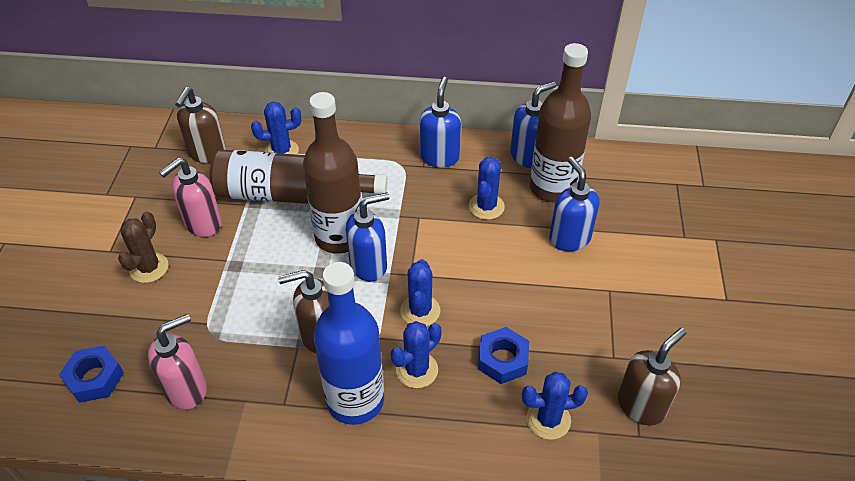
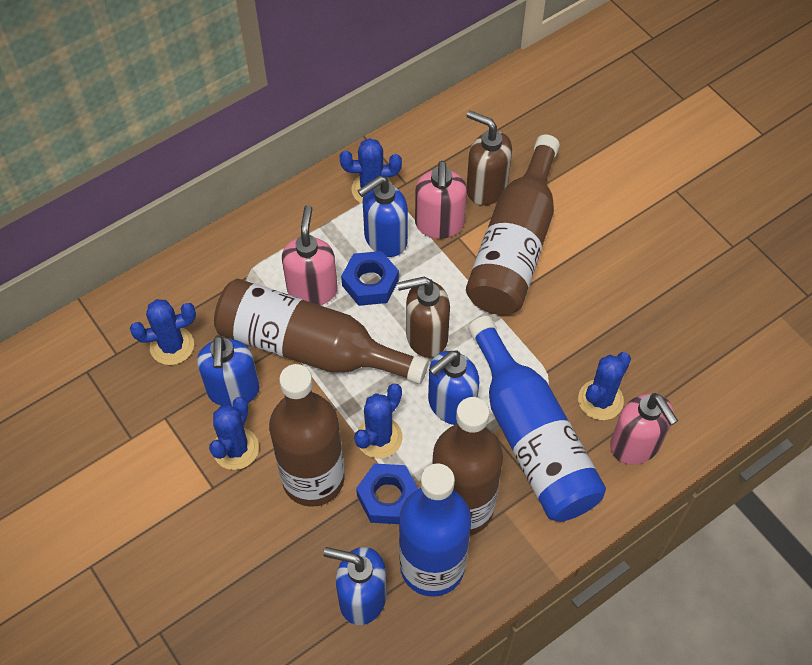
blue bottle: 1 -> 2
brown bottle: 3 -> 4
brown cactus: 1 -> 0
brown soap dispenser: 3 -> 2
pink soap dispenser: 2 -> 3

